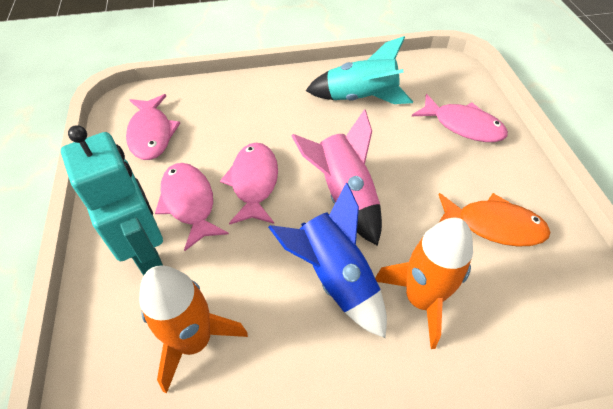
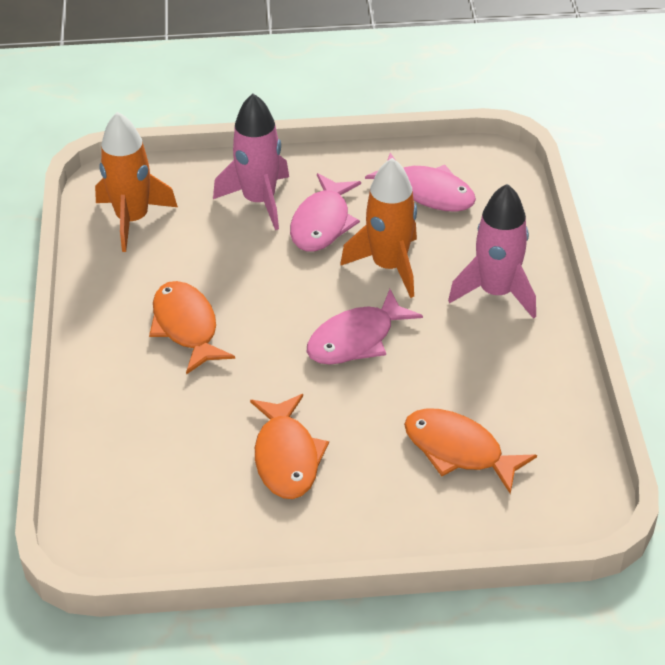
blue rocket: 1 -> 0
orange fish: 1 -> 3
pink fish: 4 -> 3
pink rocket: 1 -> 2
turquoise robot: 1 -> 0
turquoise rocket: 1 -> 0

